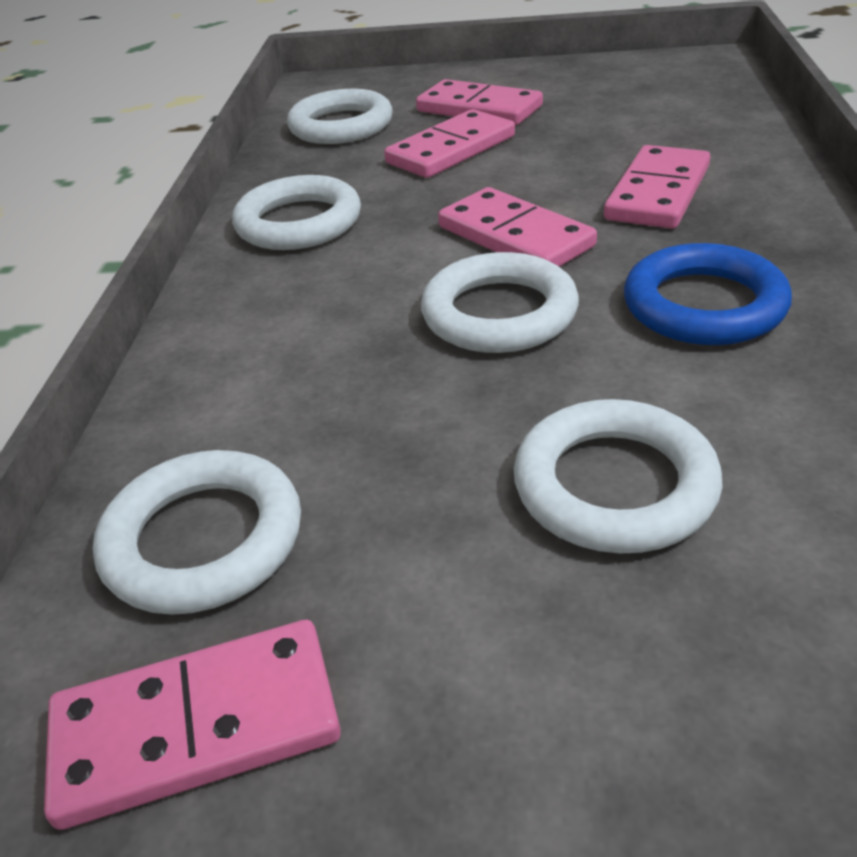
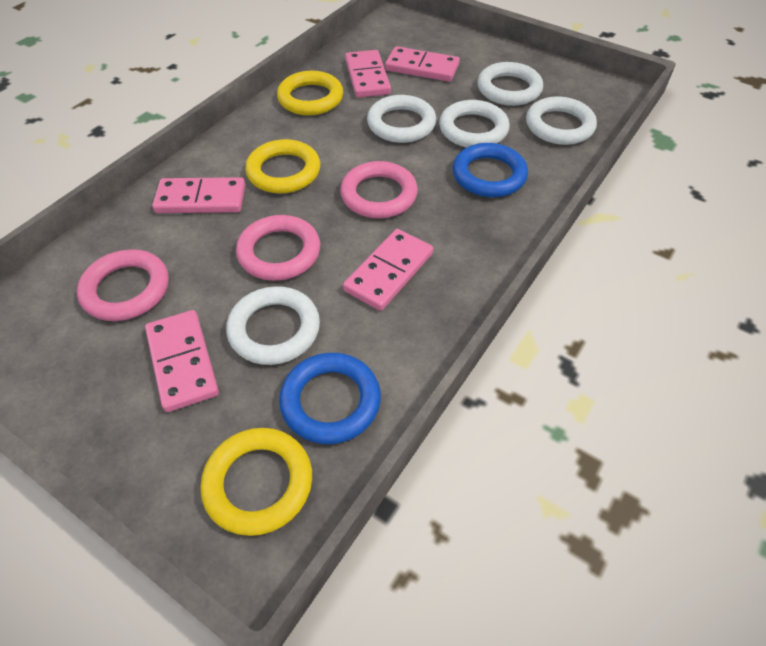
blue ring: 1 -> 2
pink ring: 0 -> 3
yellow ring: 0 -> 3

